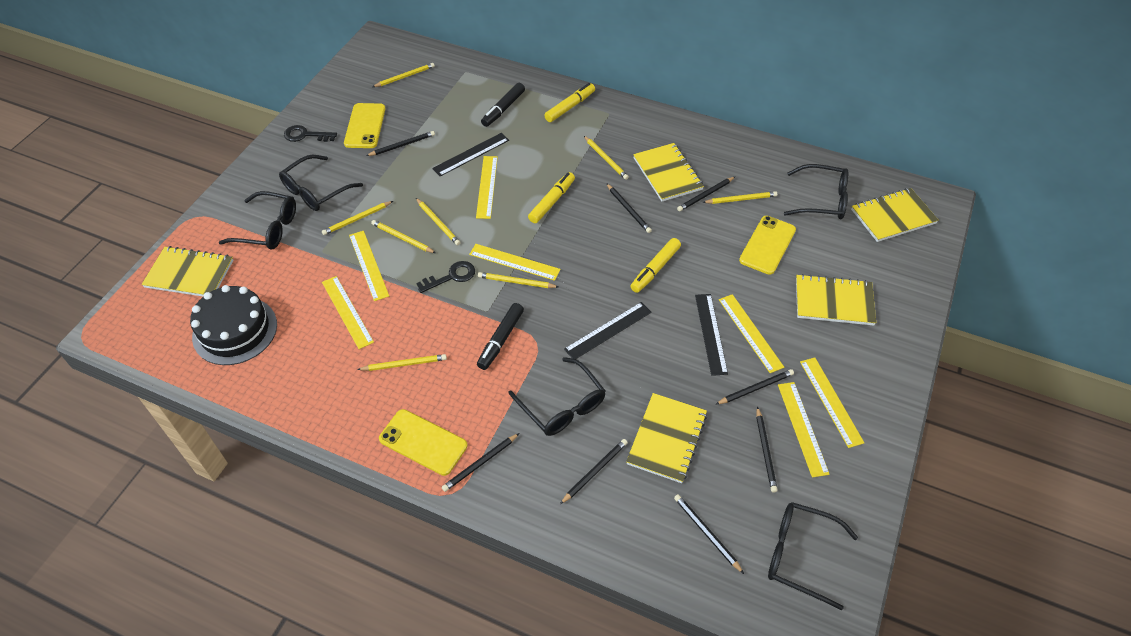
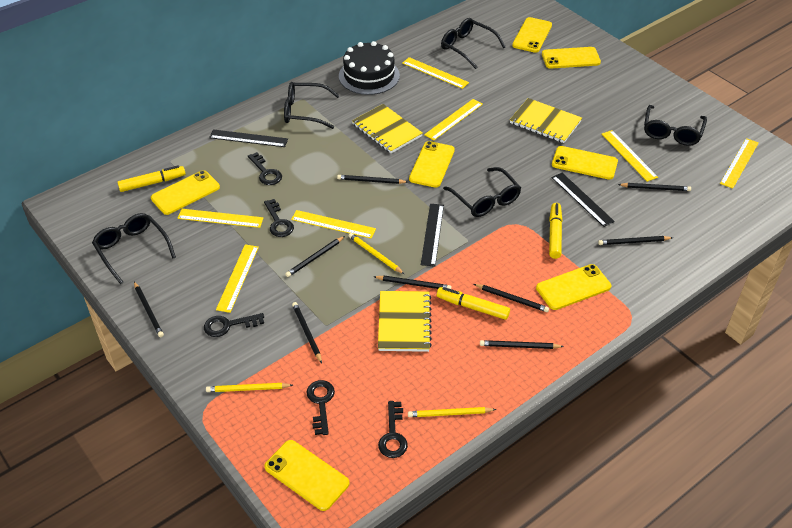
black key: 2 -> 5
black marker: 2 -> 0
black pencil: 8 -> 9
yellow notebook: 5 -> 3
yellow pencil: 8 -> 3
yellow phone: 3 -> 7

